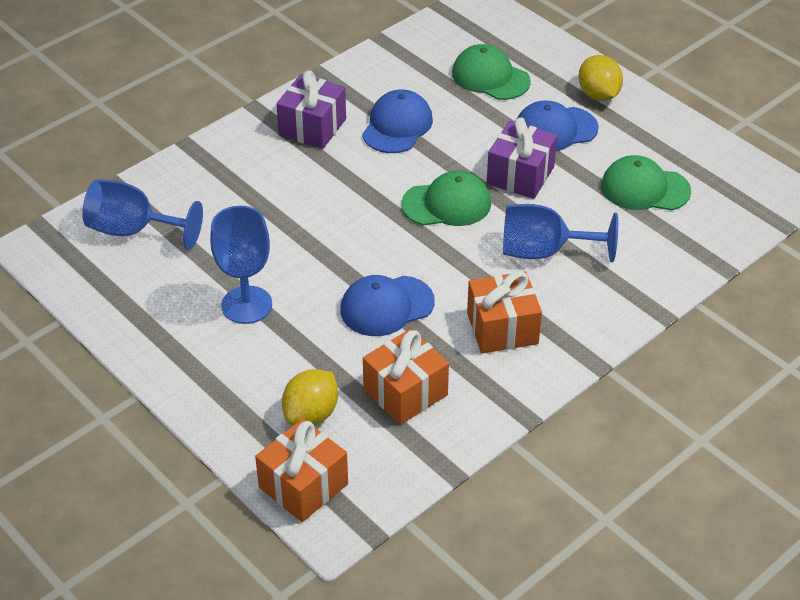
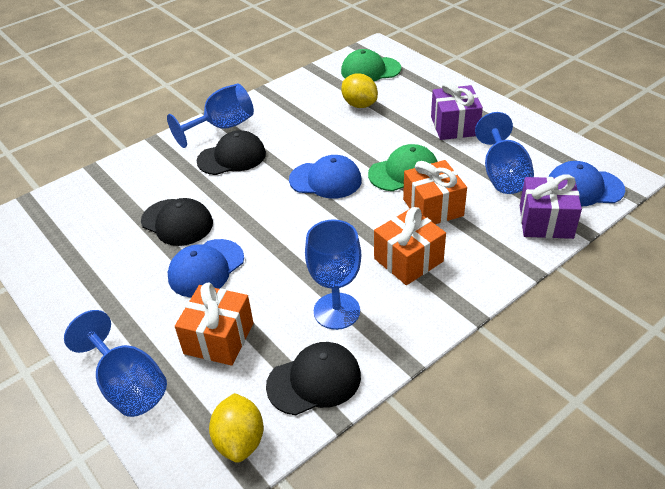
black cap: 0 -> 3
blue goblet: 3 -> 4
green cap: 3 -> 2

